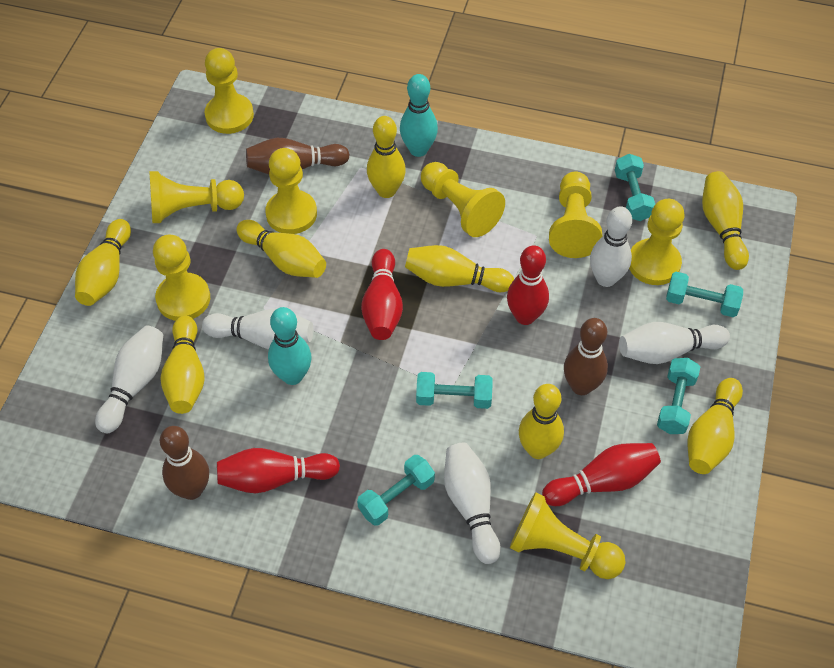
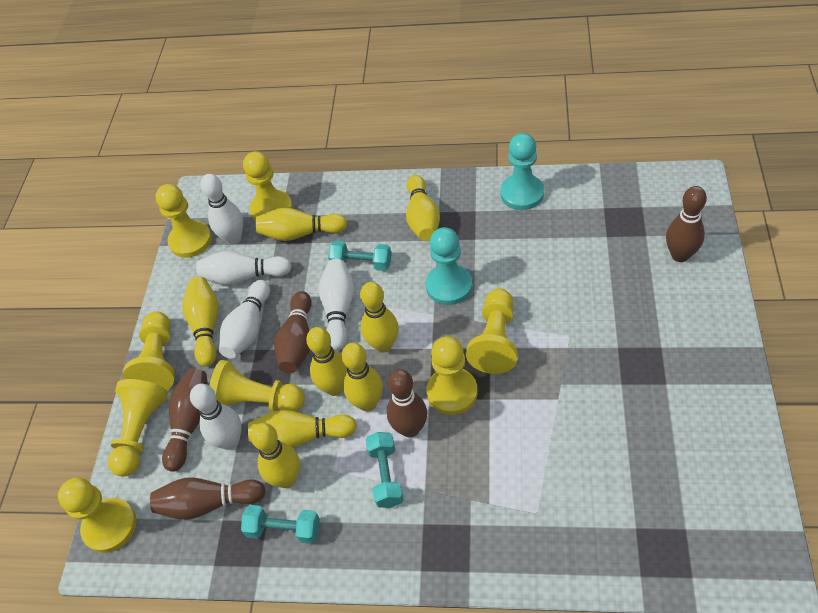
brown bowling pin: 3 -> 5
red bowling pin: 4 -> 0
turquoise bowling pin: 2 -> 0
turquoise dumbbell: 5 -> 3
turquoise pawn: 0 -> 2

